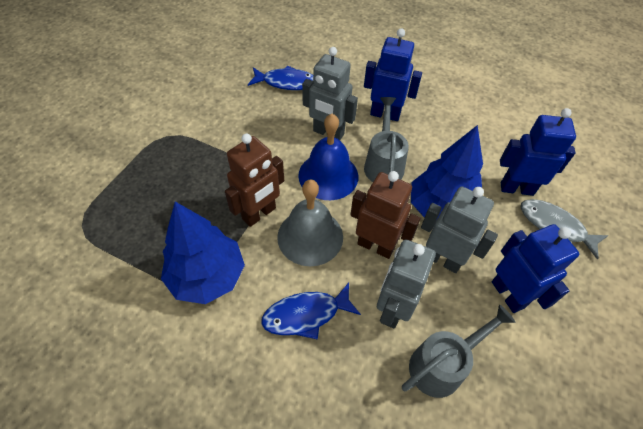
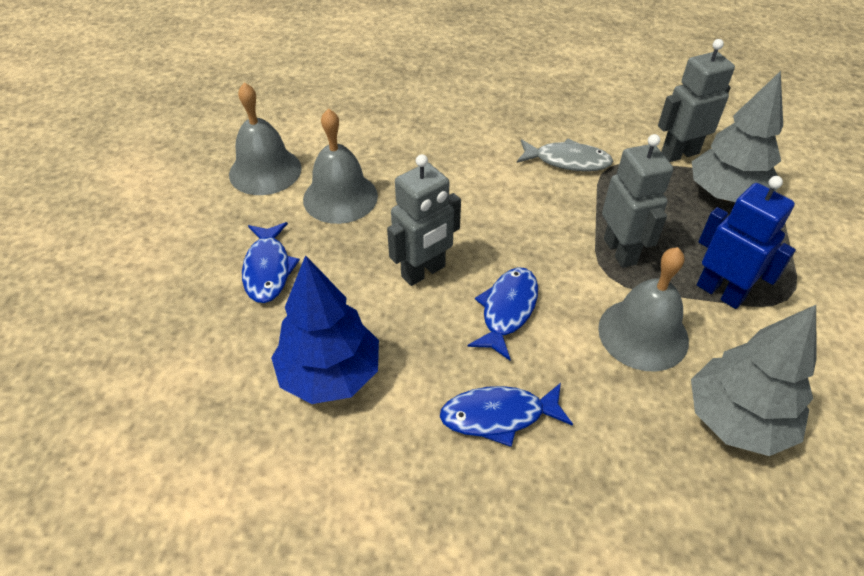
blue bell: 1 -> 0
blue fish: 2 -> 3
blue robot: 3 -> 1
blue tree: 2 -> 1
brown robot: 2 -> 0
grey bell: 1 -> 3
grey tree: 0 -> 2
grey watering can: 2 -> 0

